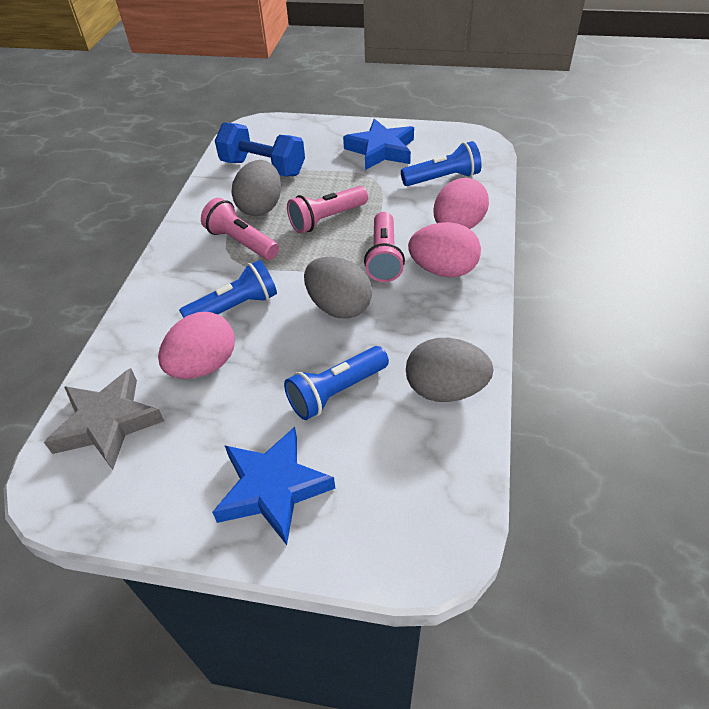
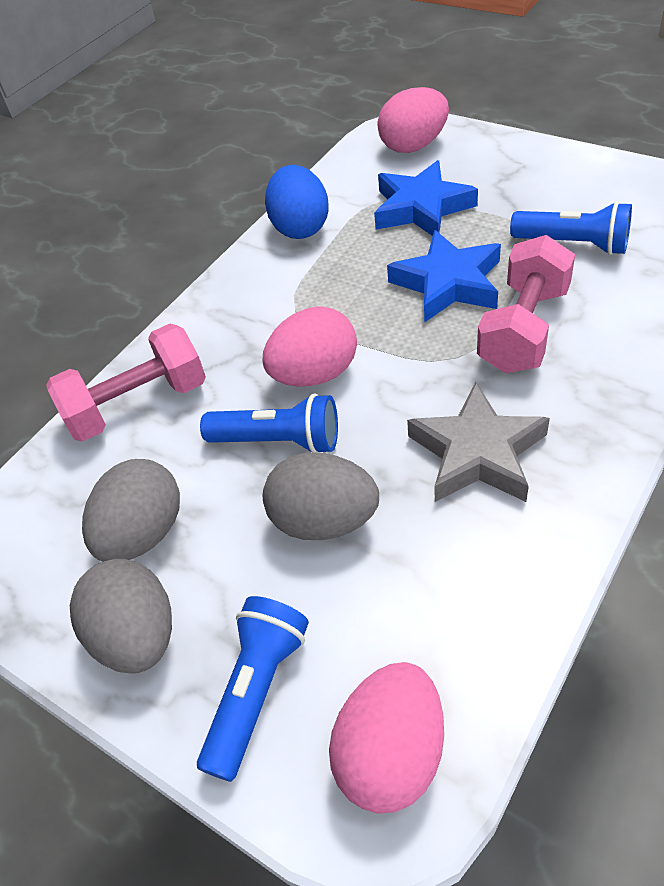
blue dumbbell: 1 -> 0
blue egg: 0 -> 1
pink dumbbell: 0 -> 2
pink flashlight: 3 -> 0

